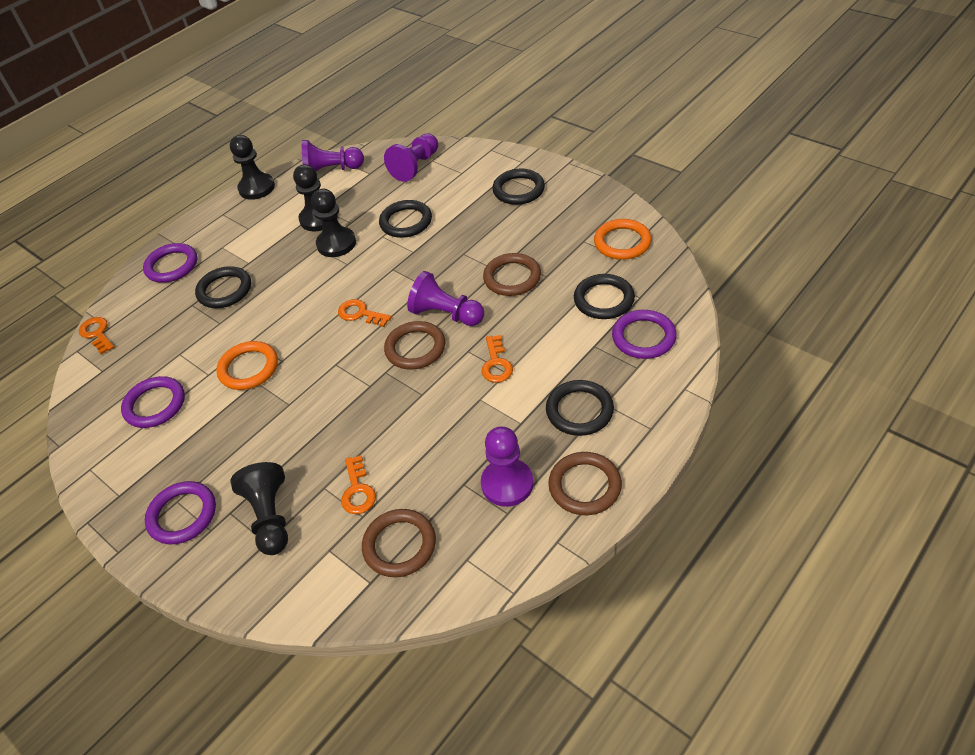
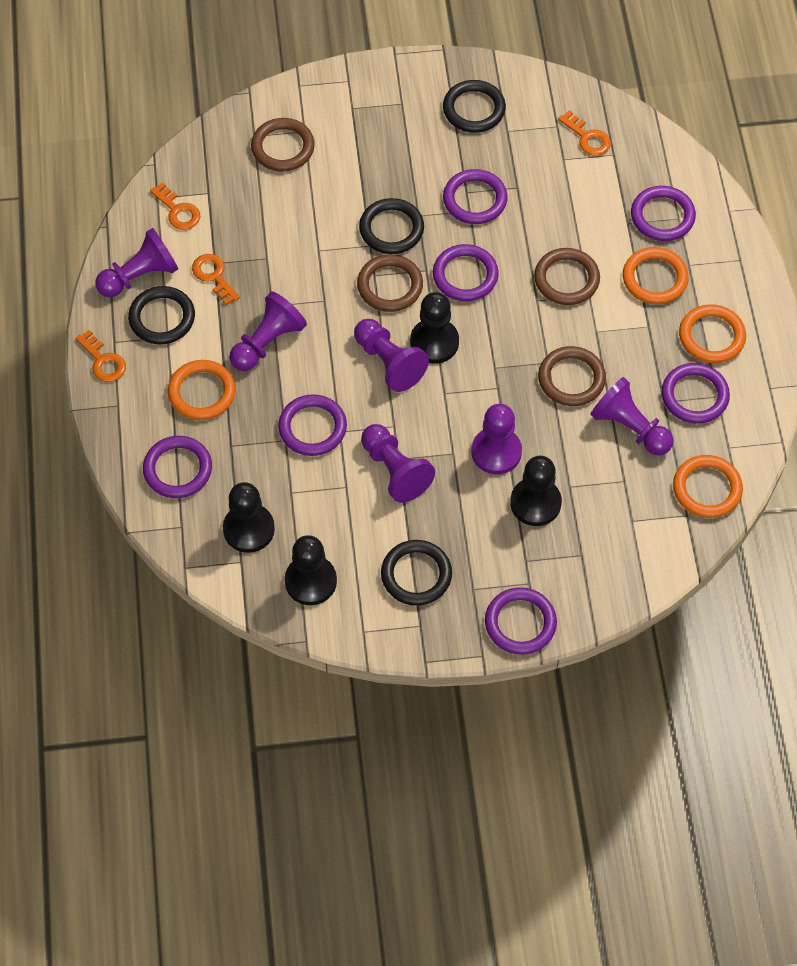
black ring: 5 -> 4
orange ring: 2 -> 4
purple pawn: 4 -> 6
purple ring: 4 -> 7

